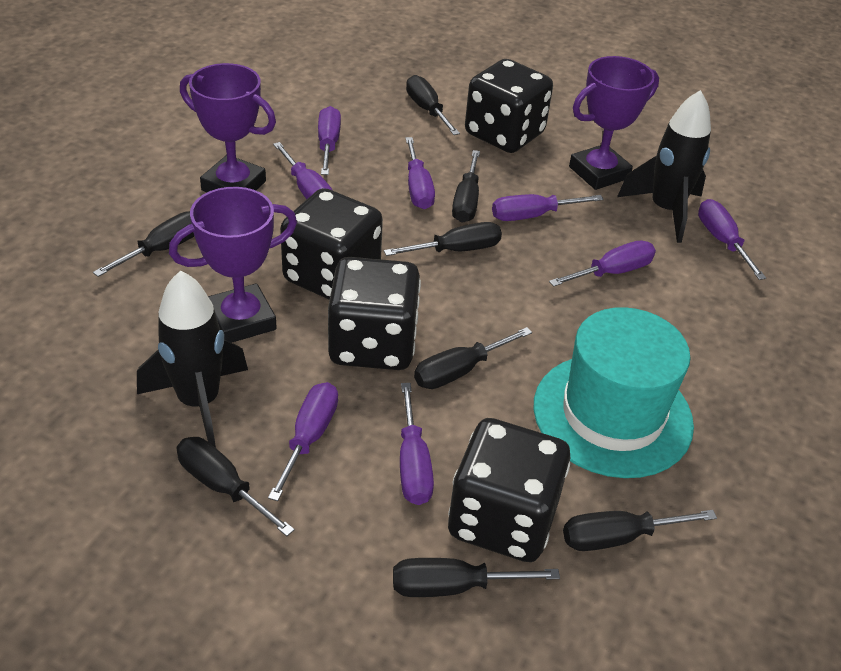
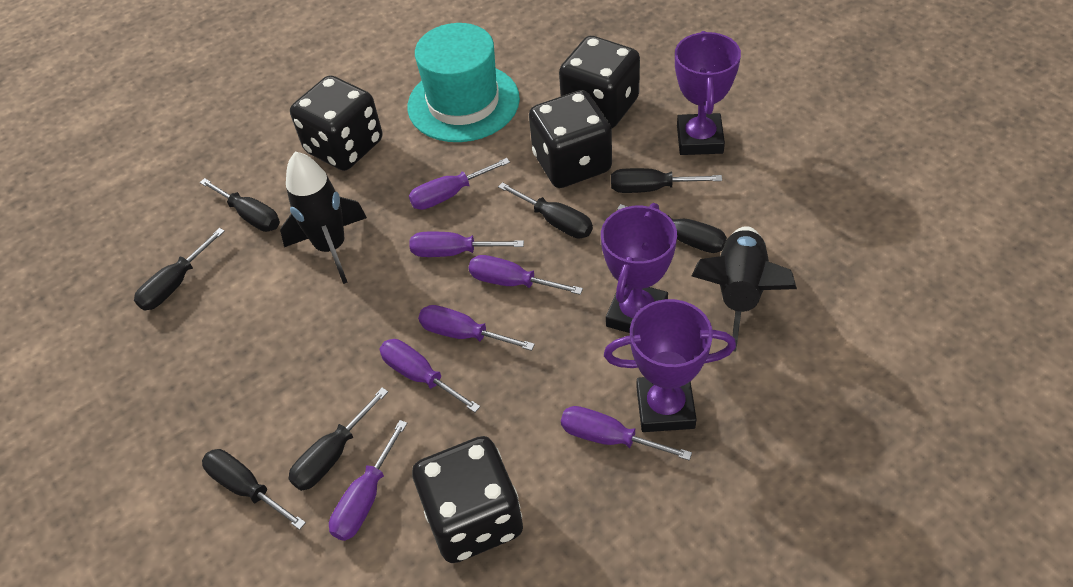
black screwdriver: 8 -> 7
purple screwdriver: 8 -> 7

